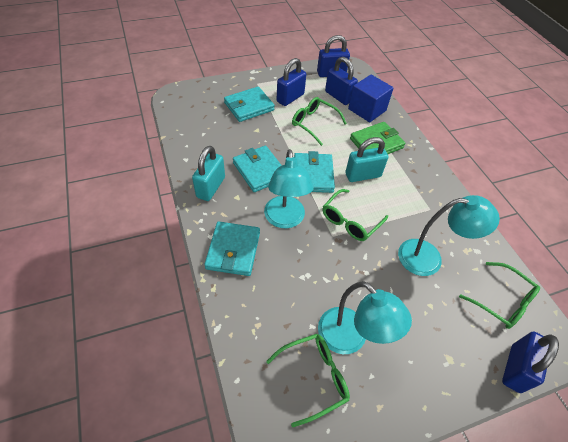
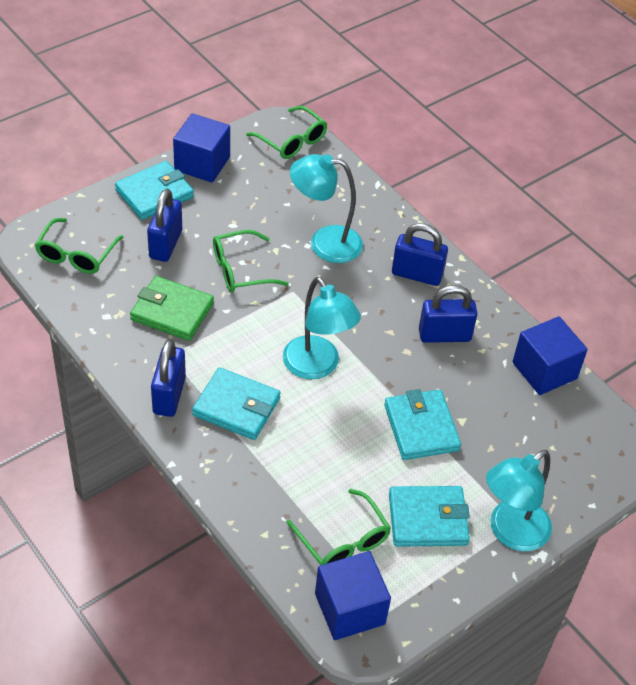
blue cube: 1 -> 3
turquoise padlock: 2 -> 0

